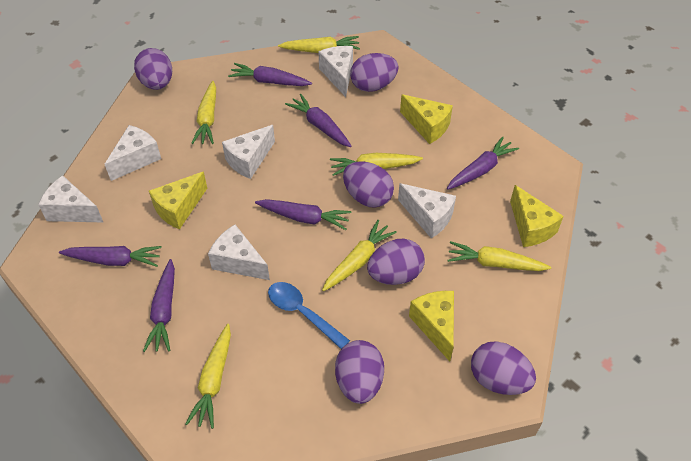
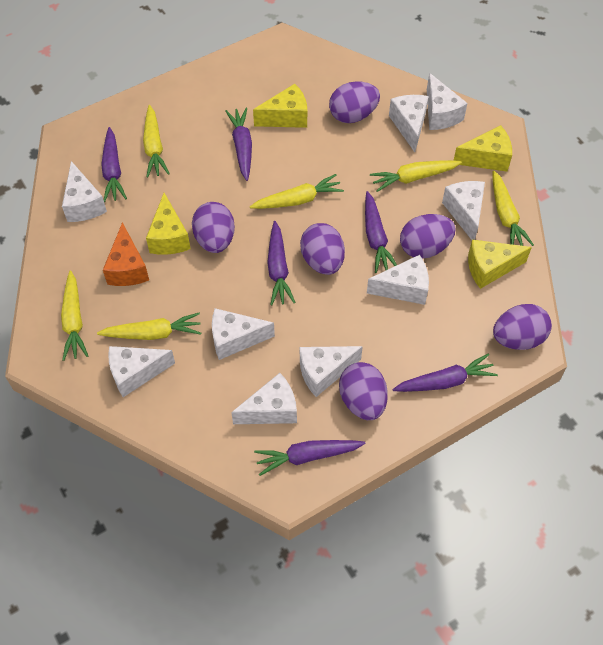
blue spoon: 1 -> 0
orange cheese: 0 -> 1
white cheese: 6 -> 9

